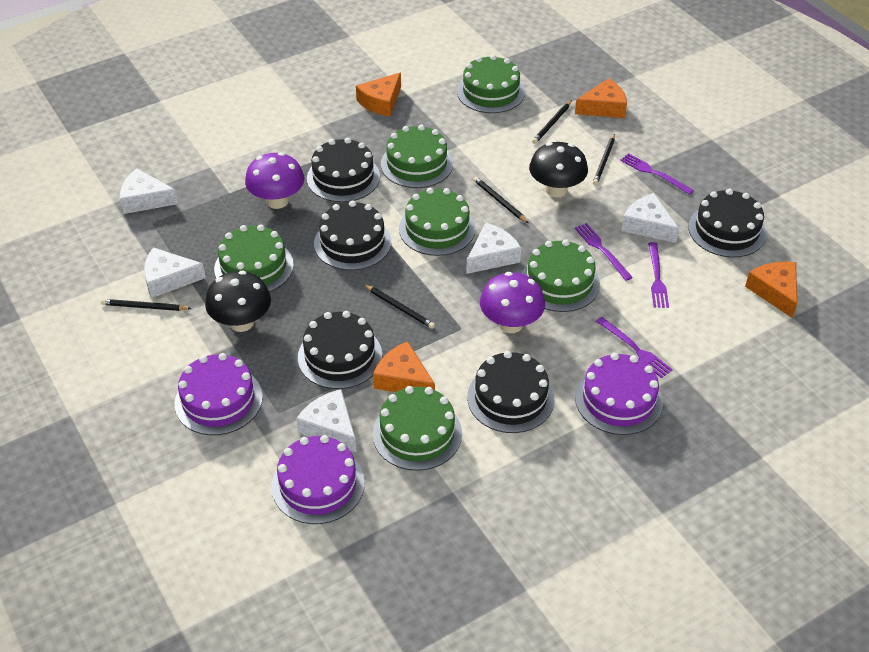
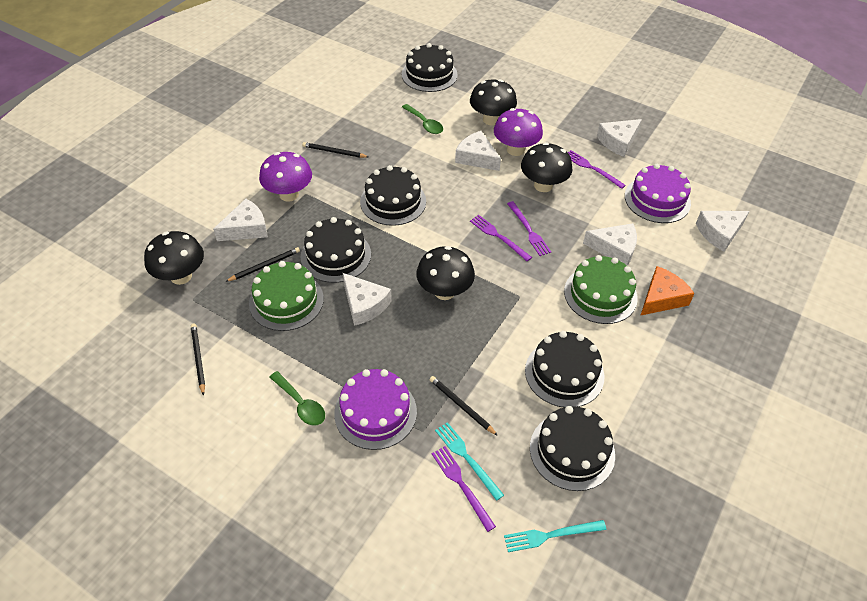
black mushroom: 2 -> 4
black pencil: 5 -> 4
green cake: 6 -> 2
green spoon: 0 -> 2
orange cheese: 4 -> 1
purple cake: 3 -> 2
turquoise fork: 0 -> 2
white cheese: 5 -> 6

